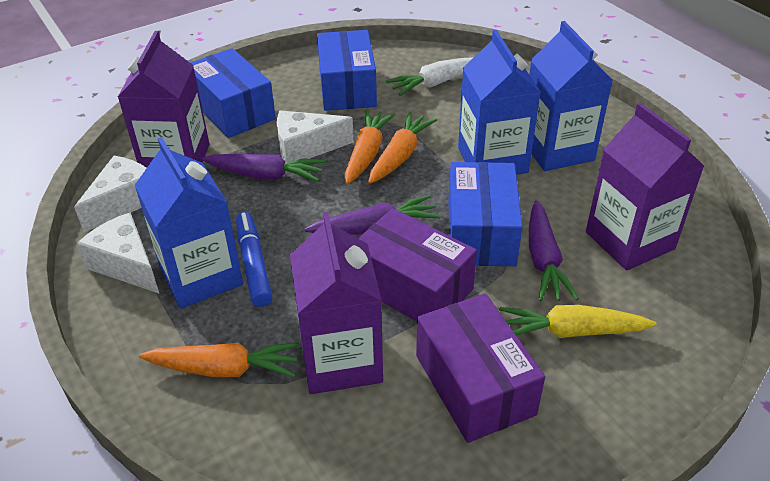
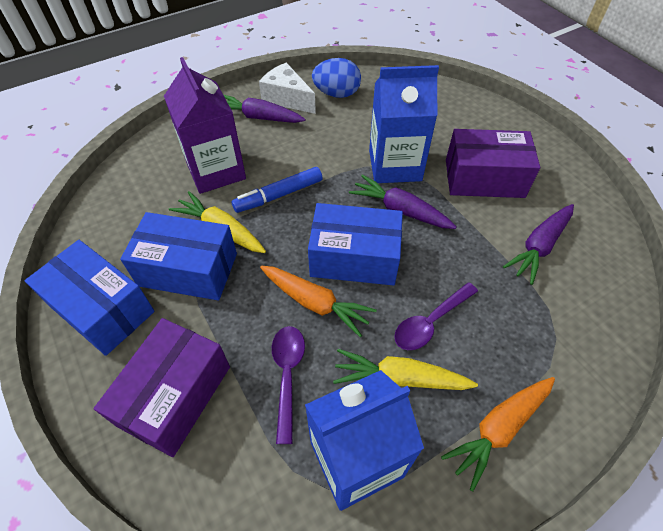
blue carton: 3 -> 2
blue egg: 0 -> 1
orange carrot: 3 -> 2
purple carton: 3 -> 1
purple spoon: 0 -> 2
white carrot: 1 -> 0
white cheese: 3 -> 1
yellow carrot: 1 -> 2

